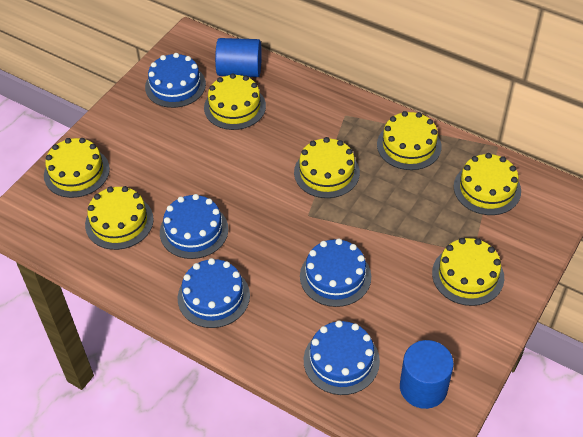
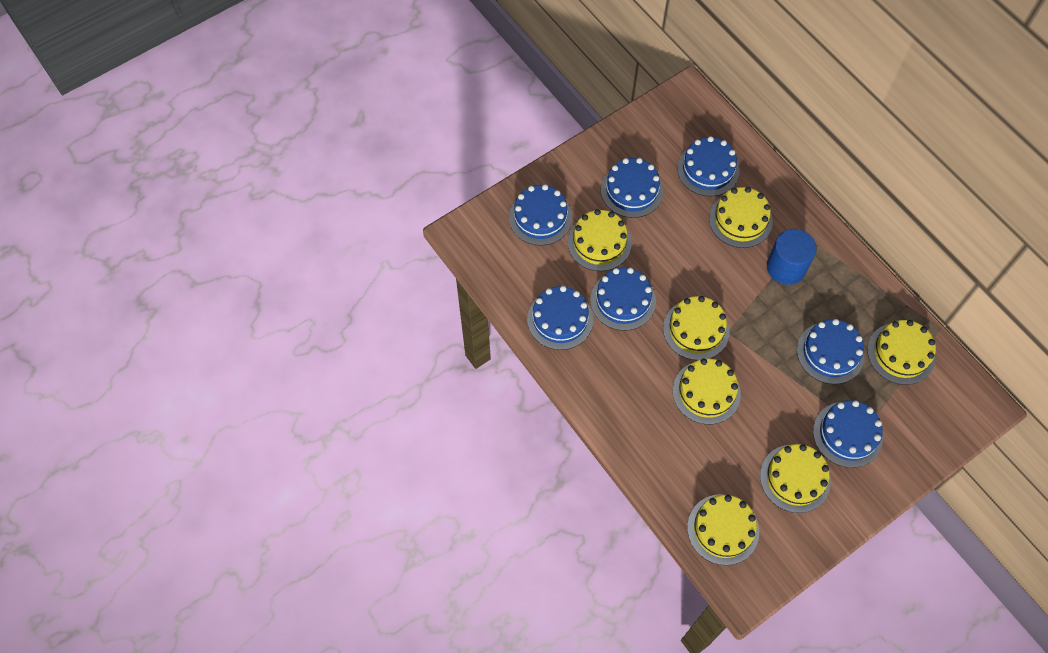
blue cake: 5 -> 7
blue cylinder: 2 -> 1

